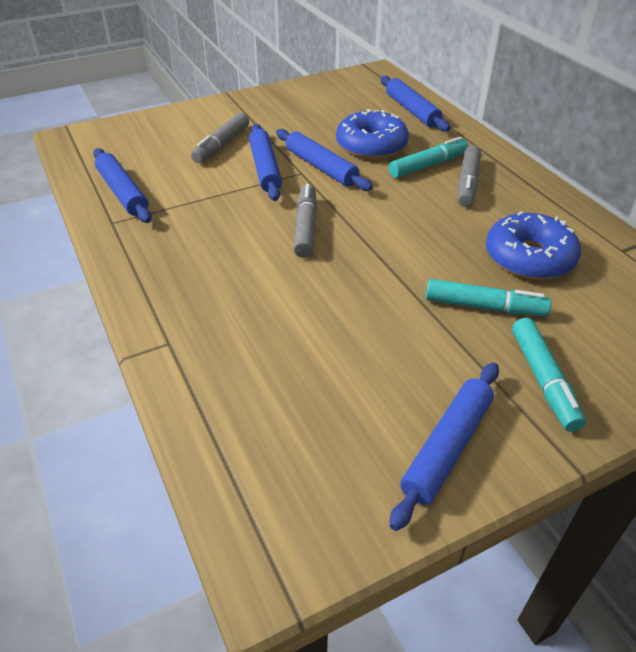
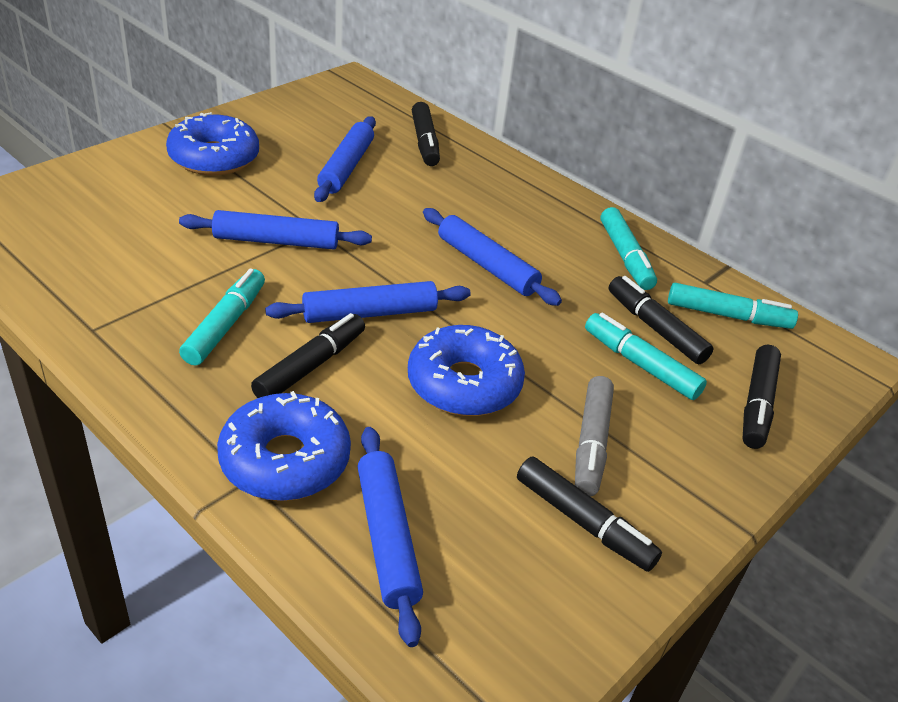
black marker: 0 -> 5
blue donut: 2 -> 3
grey marker: 3 -> 1
turquoise marker: 3 -> 4

